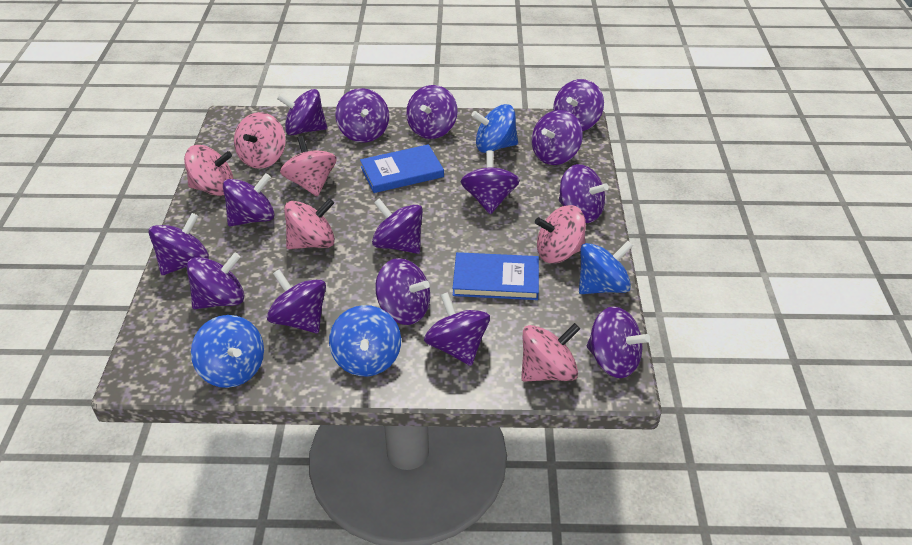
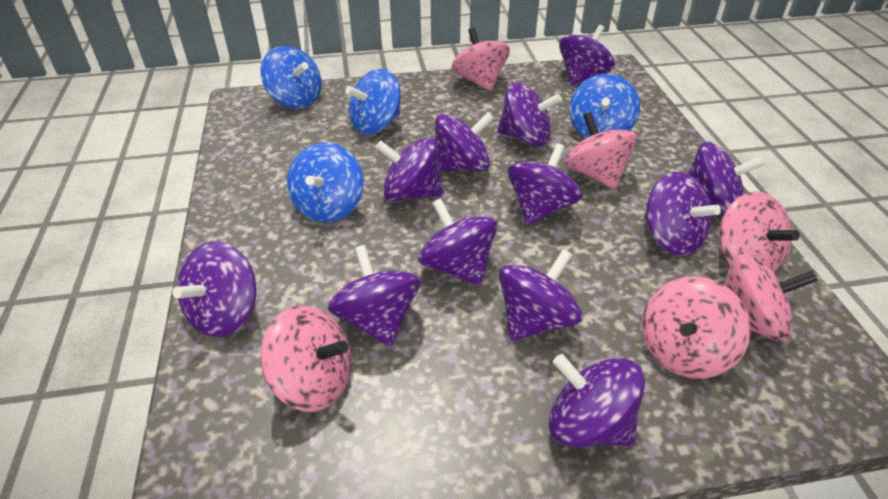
blue book: 2 -> 0
purple spinning top: 15 -> 12

